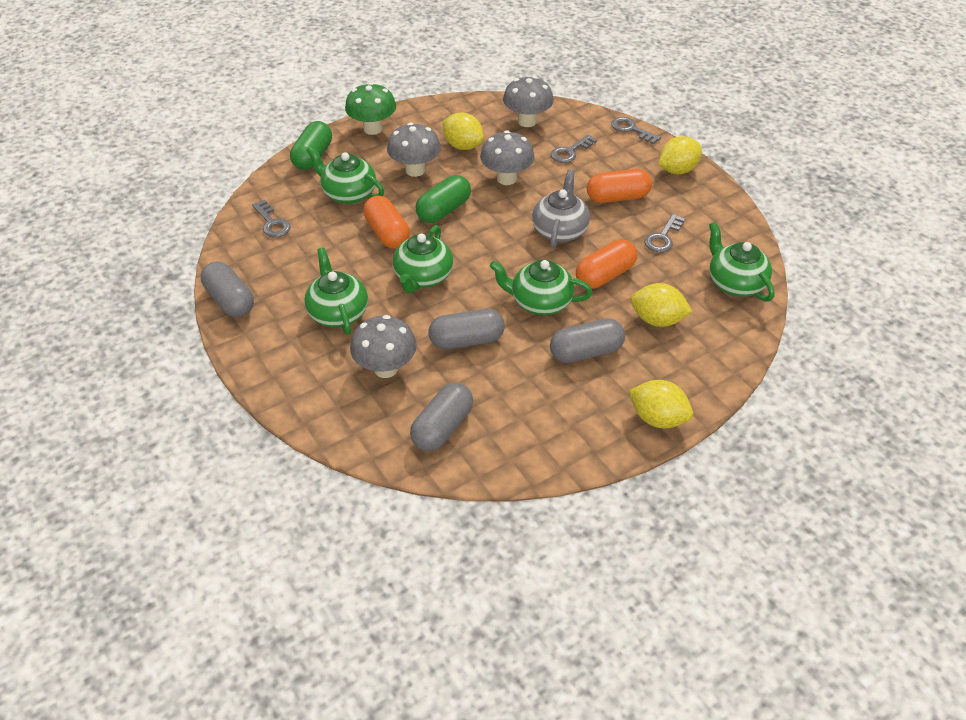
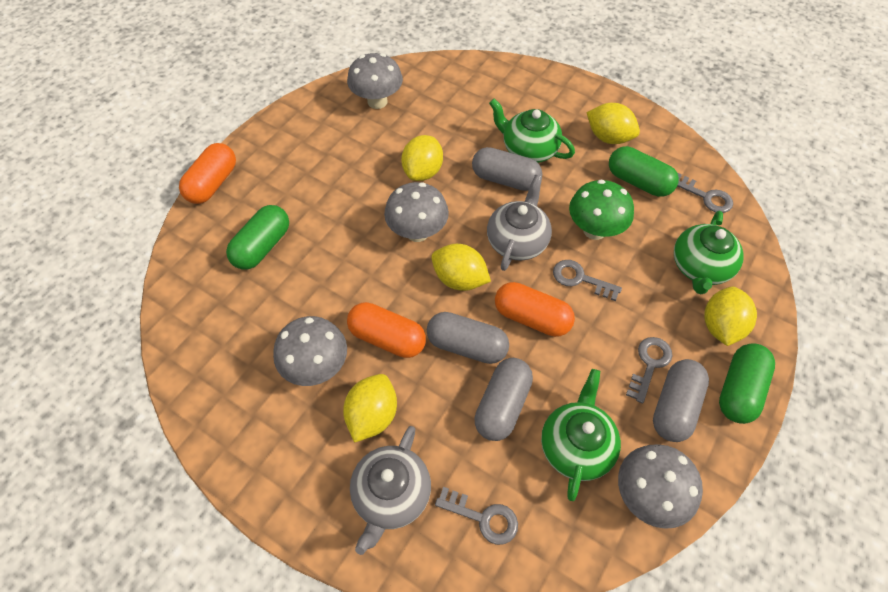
green capsule: 2 -> 3
green teapot: 5 -> 3
grey teapot: 1 -> 2
yellow lemon: 4 -> 5

